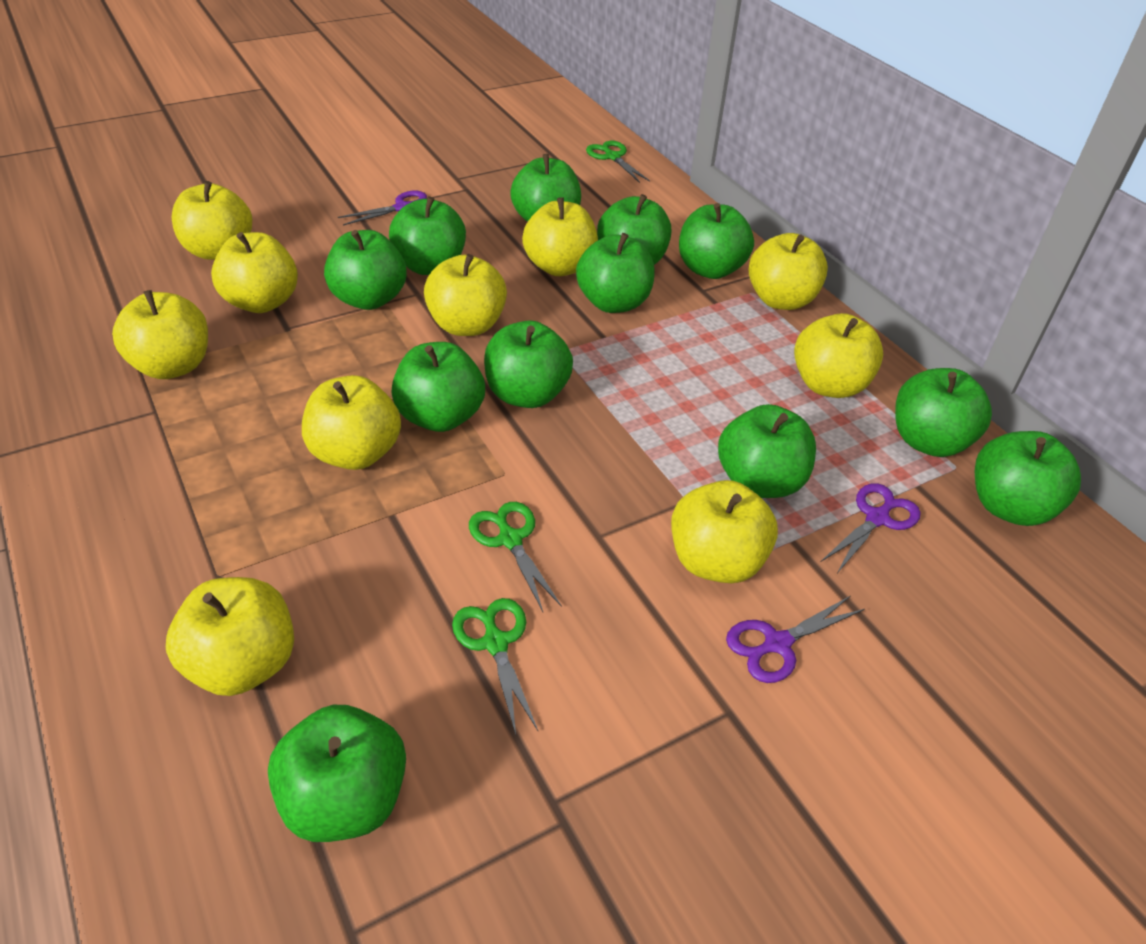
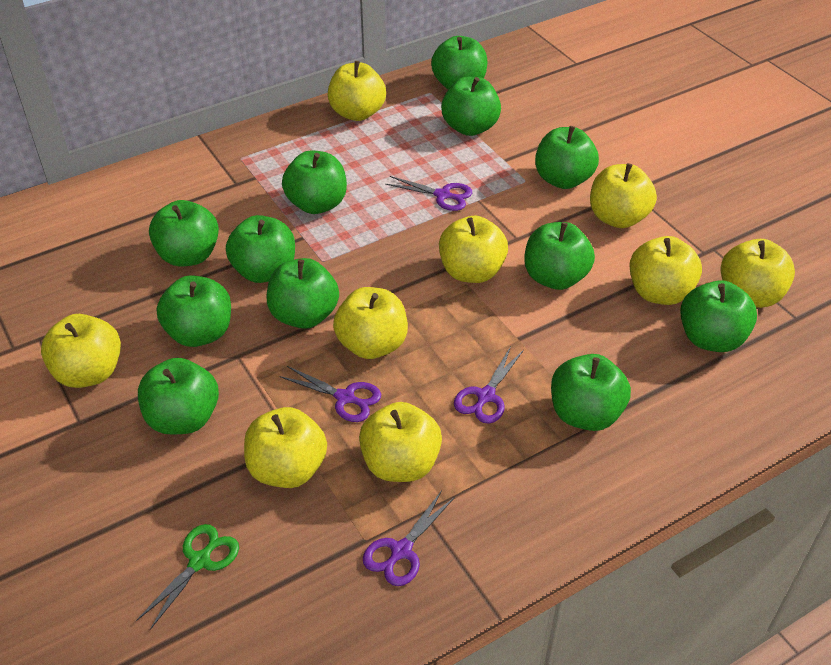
green scissors: 3 -> 1
purple scissors: 3 -> 4
yellow apple: 10 -> 9

